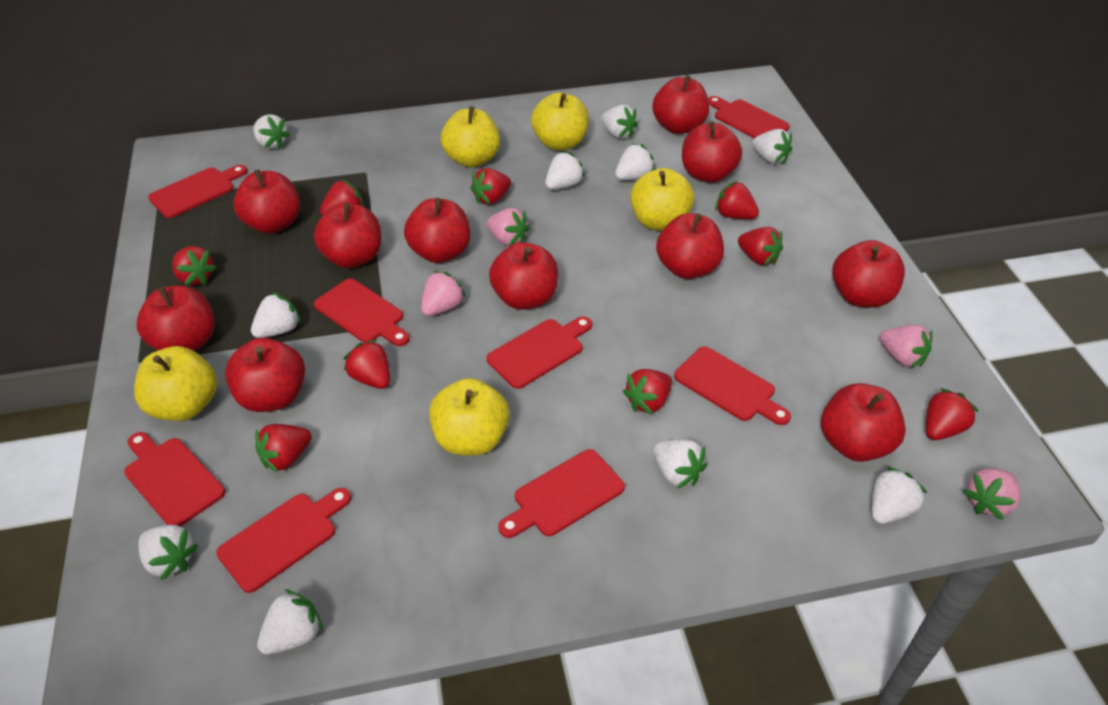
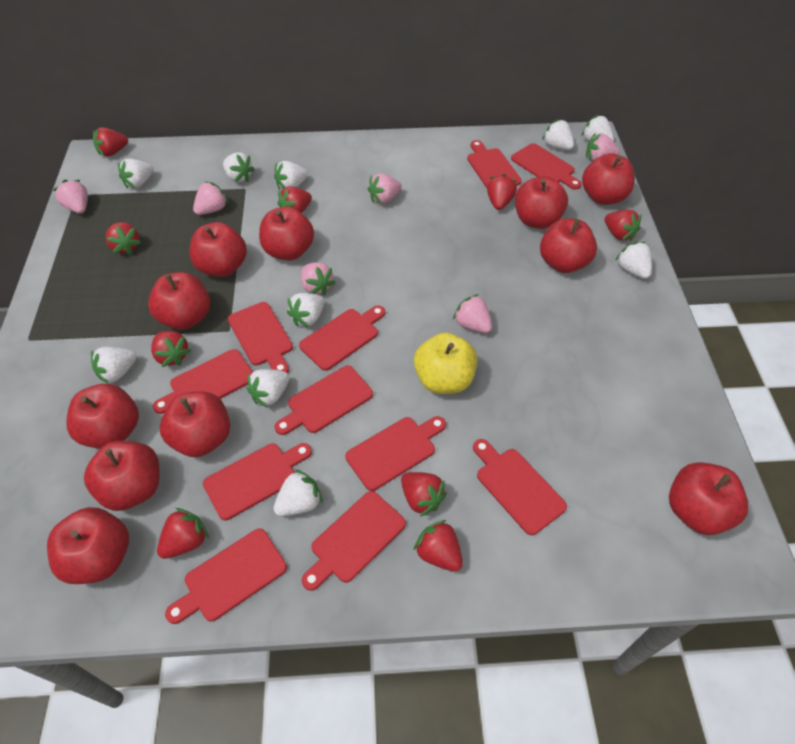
pink strawberry: 4 -> 6
red cutting board: 8 -> 11
yellow apple: 5 -> 1

